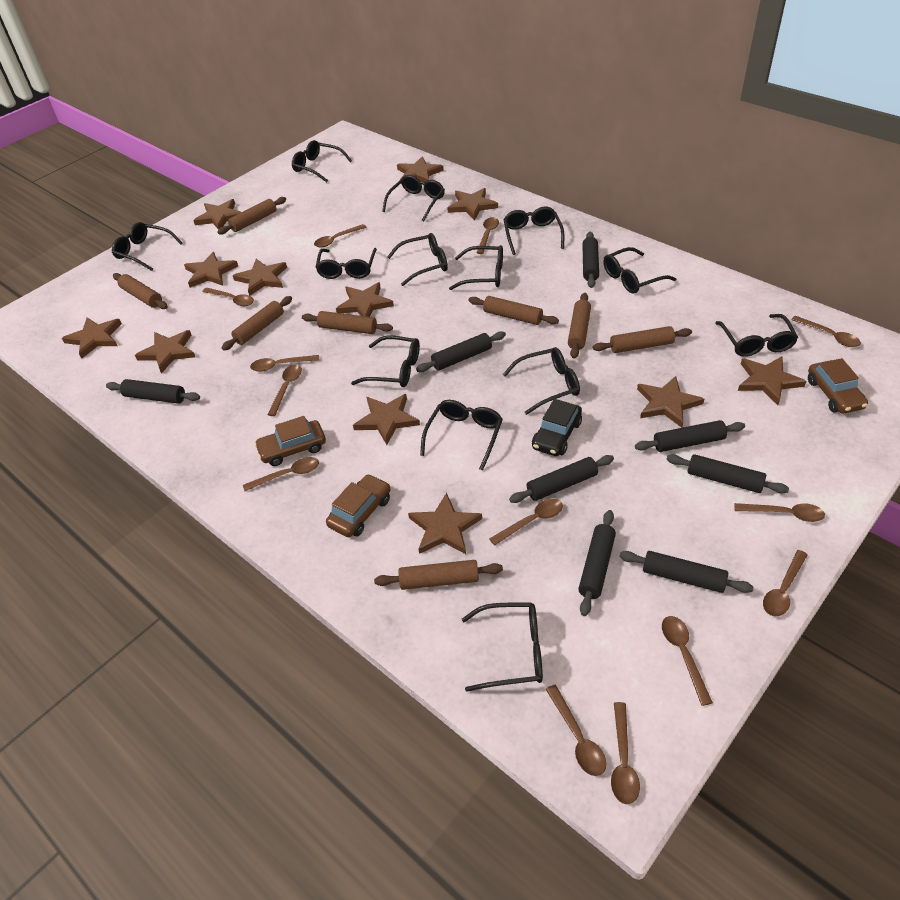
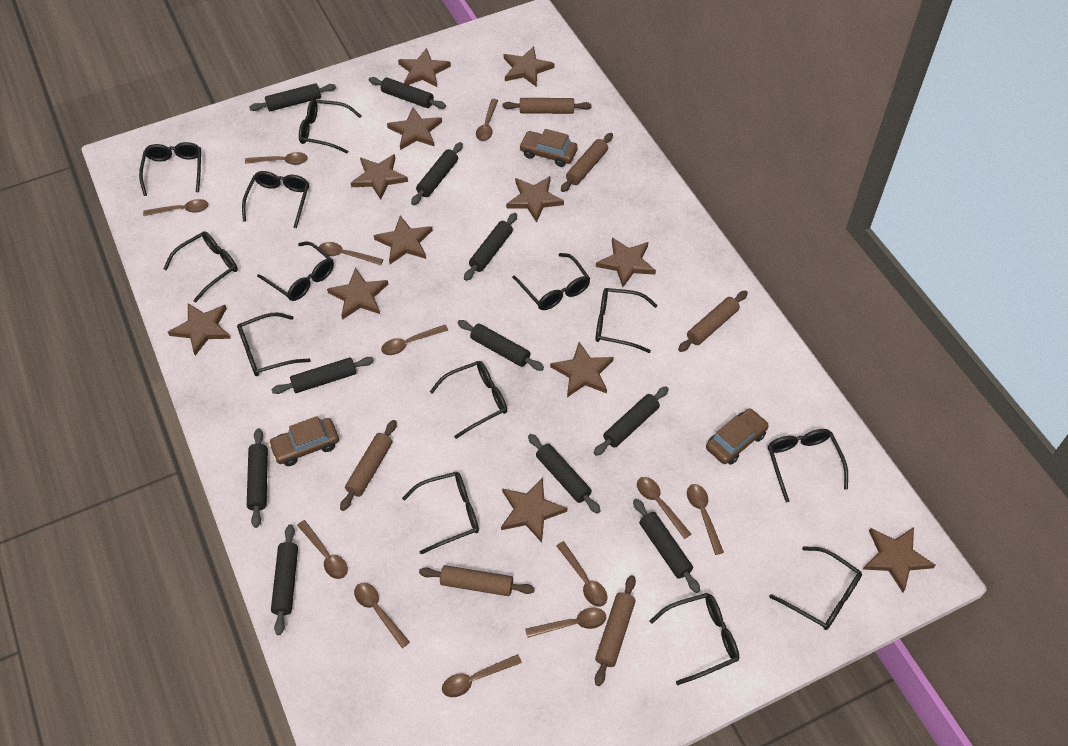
black car: 1 -> 0
black rolling pin: 8 -> 11
brown rolling pin: 8 -> 6
brown spoon: 13 -> 12

